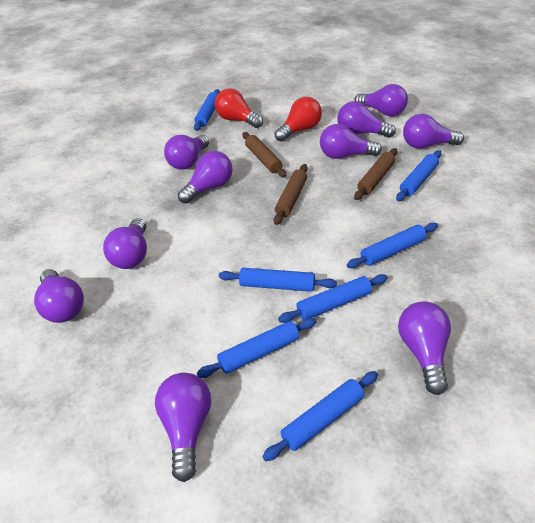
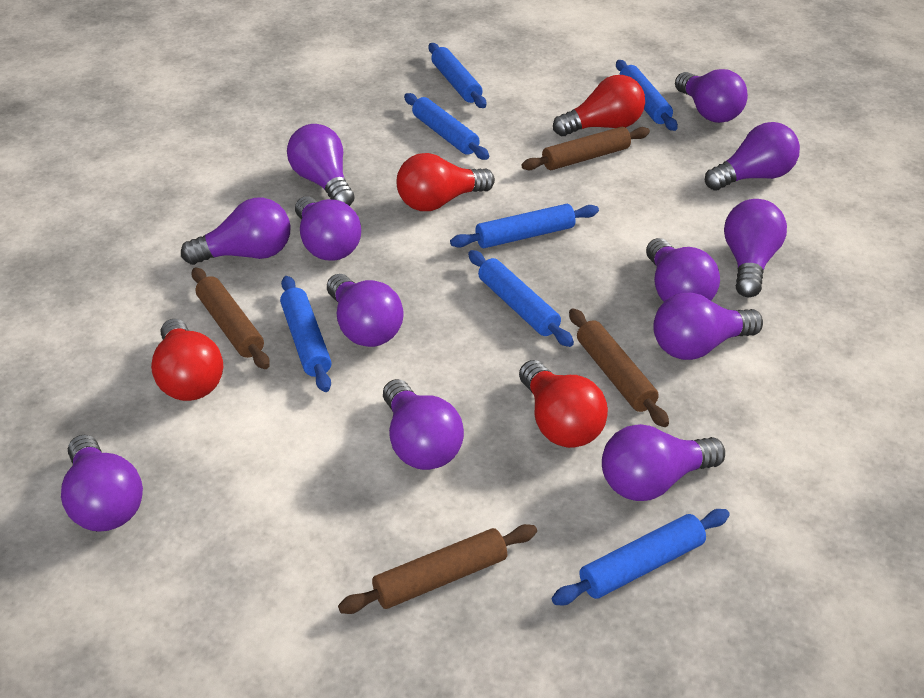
brown rolling pin: 3 -> 4
purple light bulb: 10 -> 12
red light bulb: 2 -> 4

